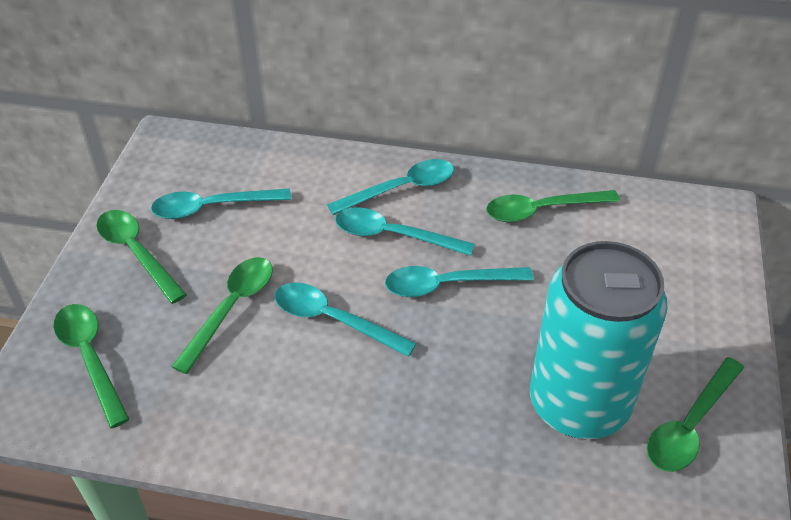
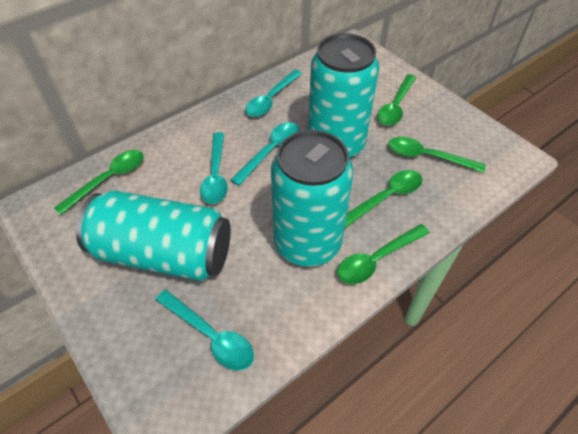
turquoise can: 1 -> 3
turquoise spoon: 5 -> 4

